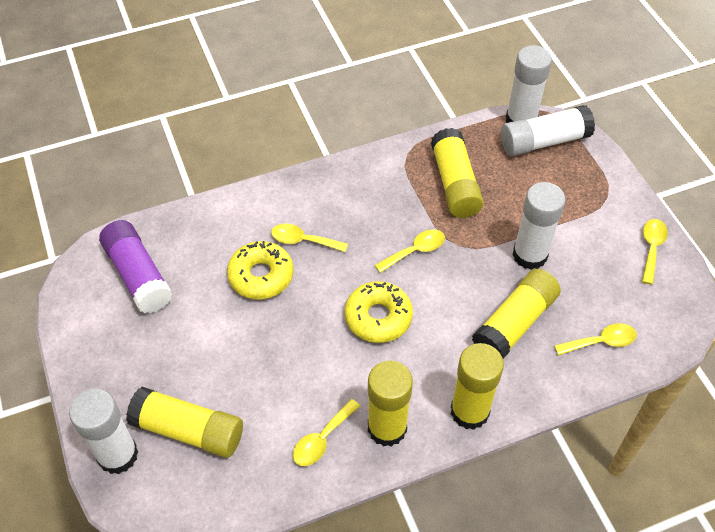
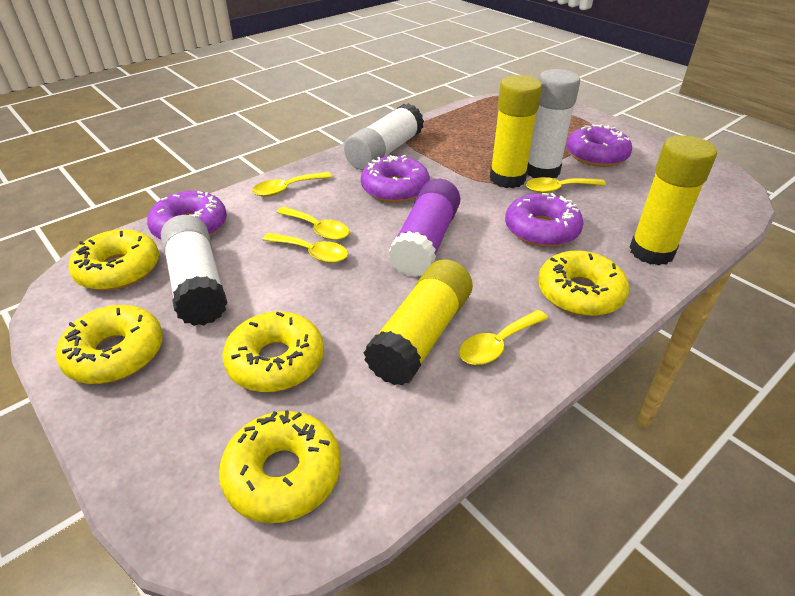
purple donut: 0 -> 4
white glue stick: 4 -> 3
yellow donut: 2 -> 5
yellow glue stick: 5 -> 3

